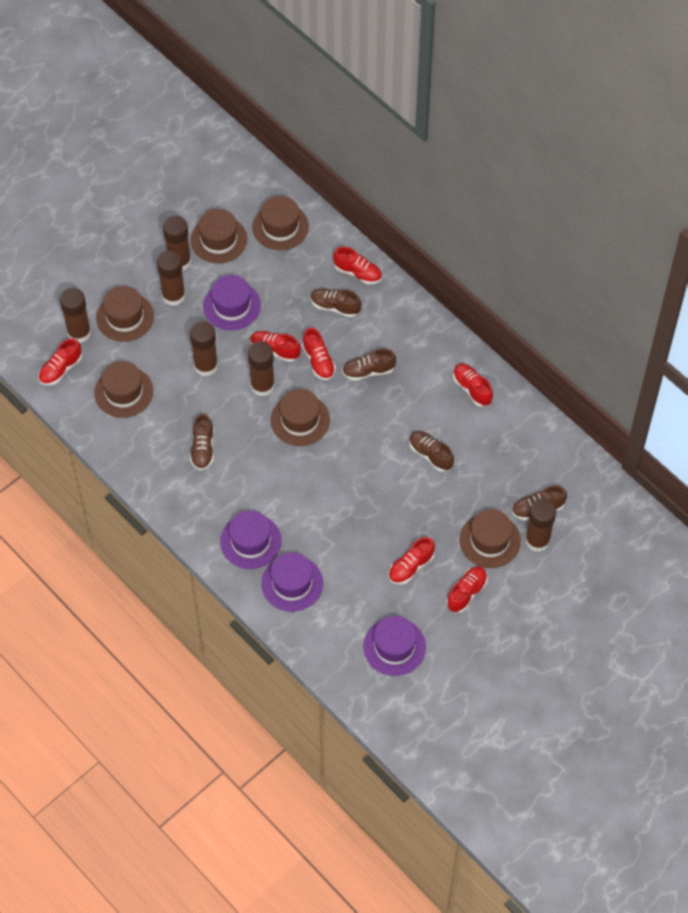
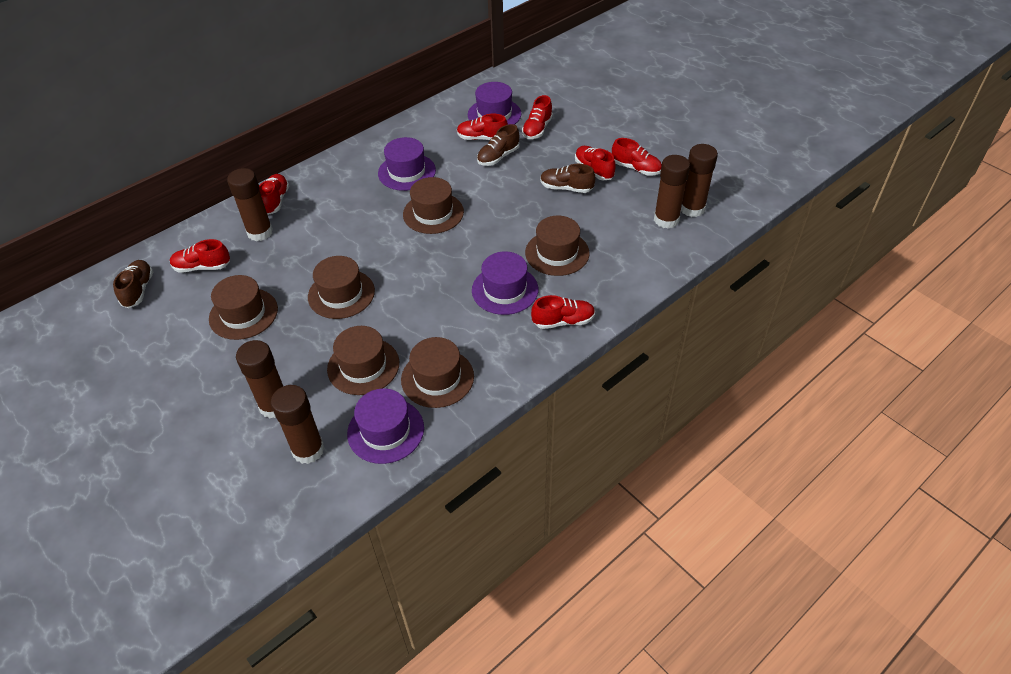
brown glue stick: 6 -> 5
brown shoe: 5 -> 3

